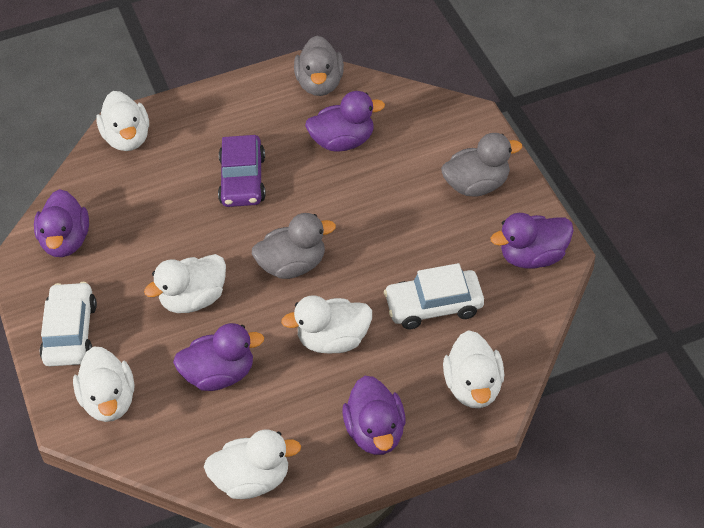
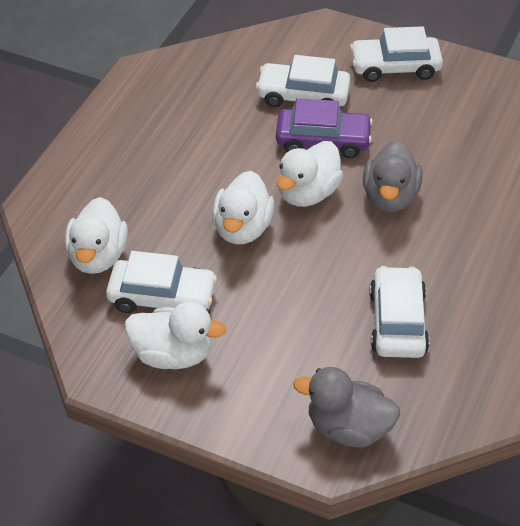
grey duck: 3 -> 2
purple duck: 5 -> 0
white car: 2 -> 4
white duck: 6 -> 4

